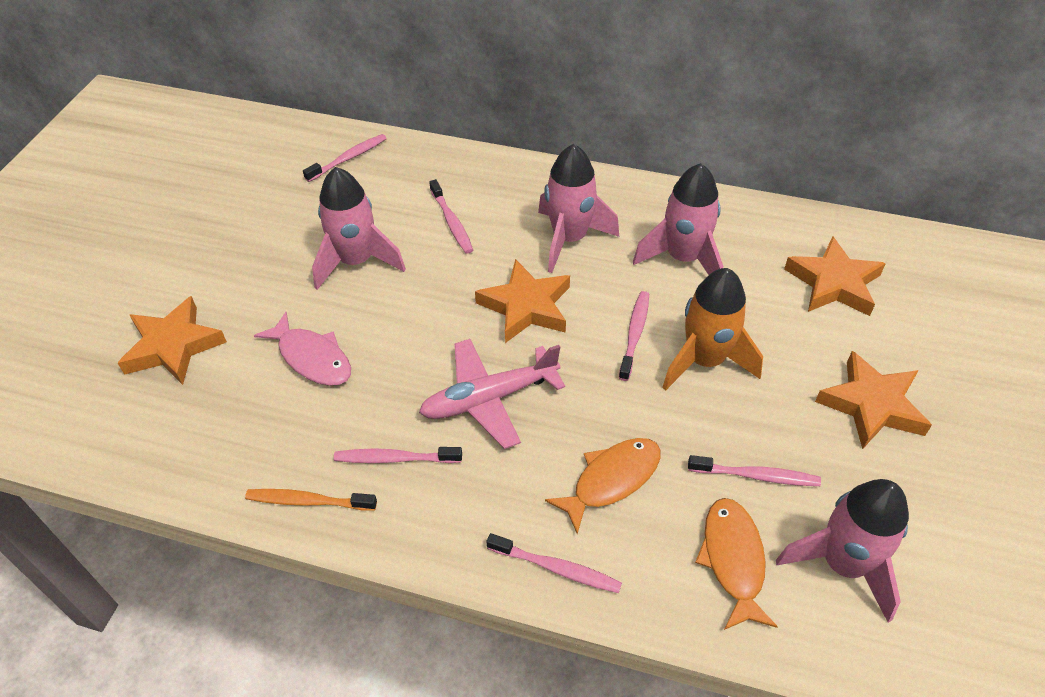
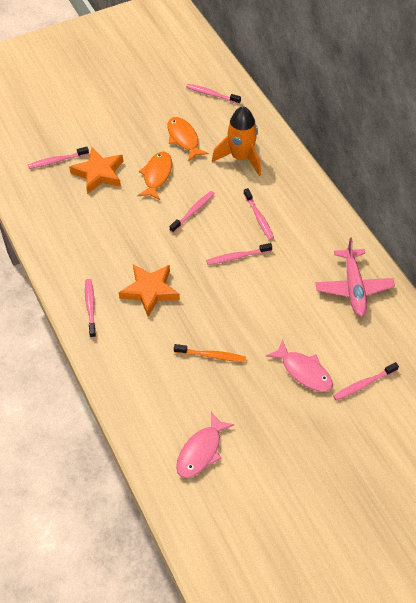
orange star: 4 -> 2
pink fish: 1 -> 2
pink rocket: 4 -> 0
pink toothbrush: 6 -> 7

